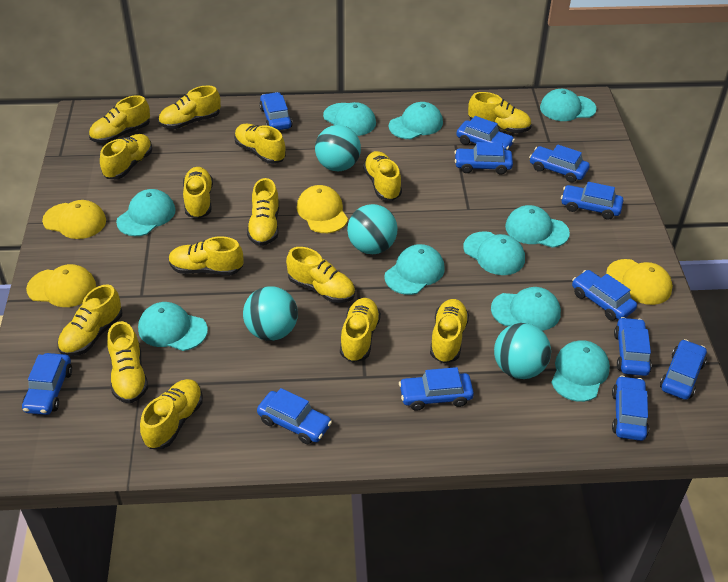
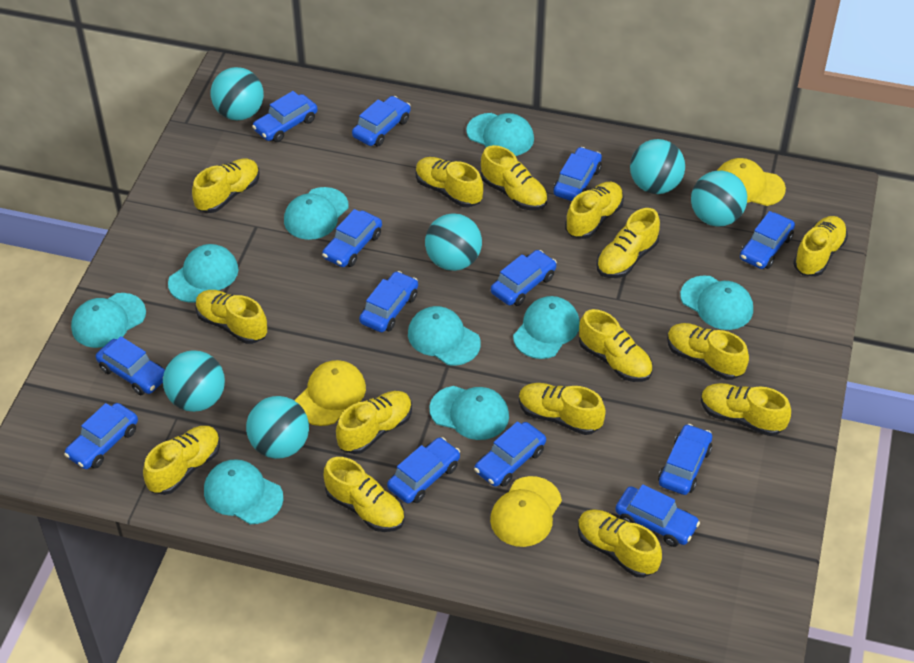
blue car: 12 -> 13
turquoise ball: 4 -> 6
turquoise cap: 10 -> 9
yellow cap: 4 -> 3

